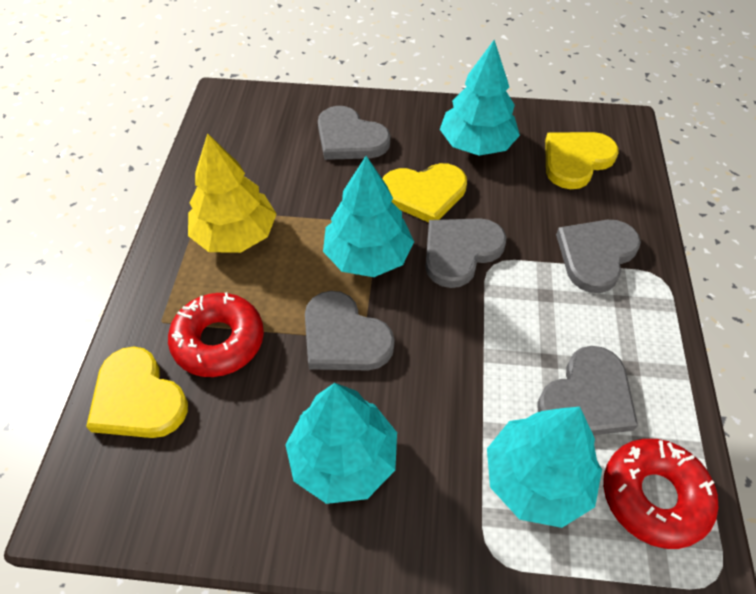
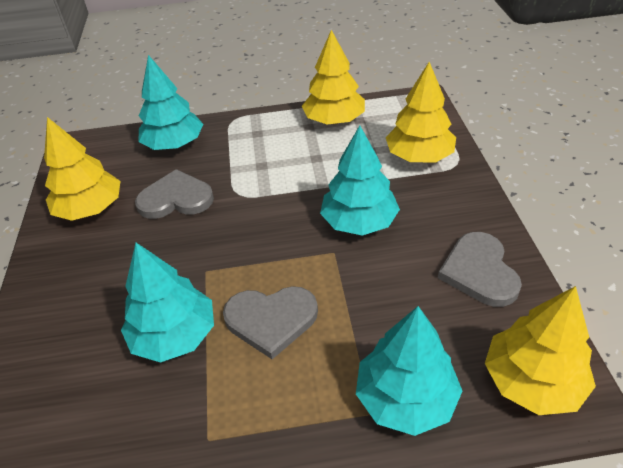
grey heart: 5 -> 3
red donut: 2 -> 0
yellow heart: 3 -> 0
yellow tree: 1 -> 4

